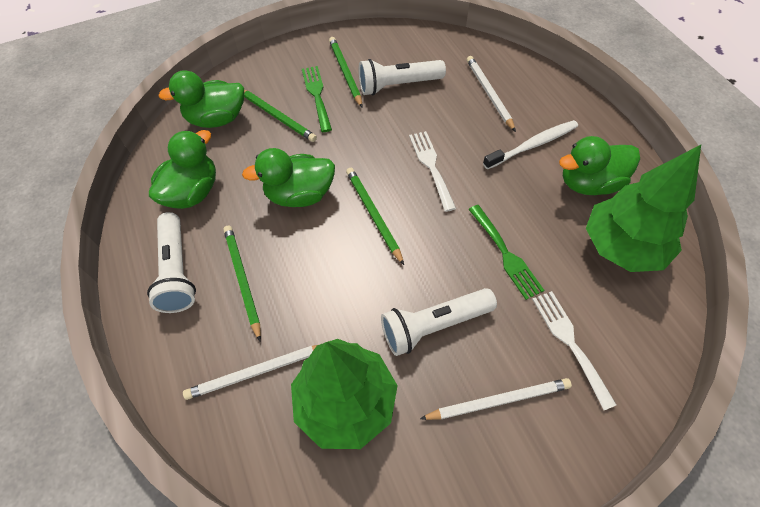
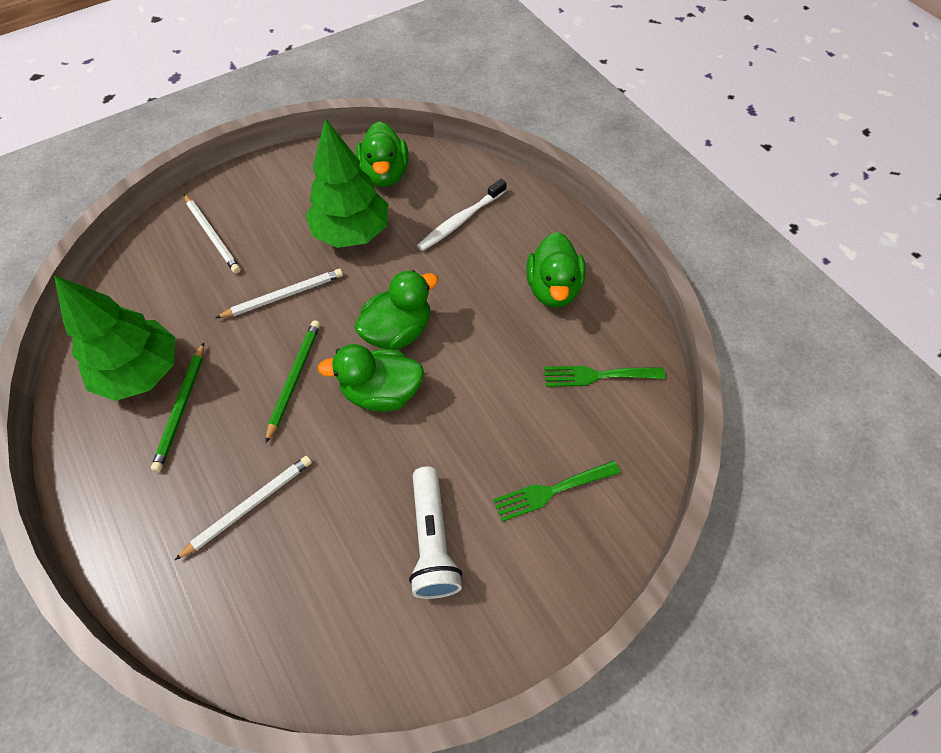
green pencil: 4 -> 2
white flashlight: 3 -> 1
white fork: 2 -> 0

